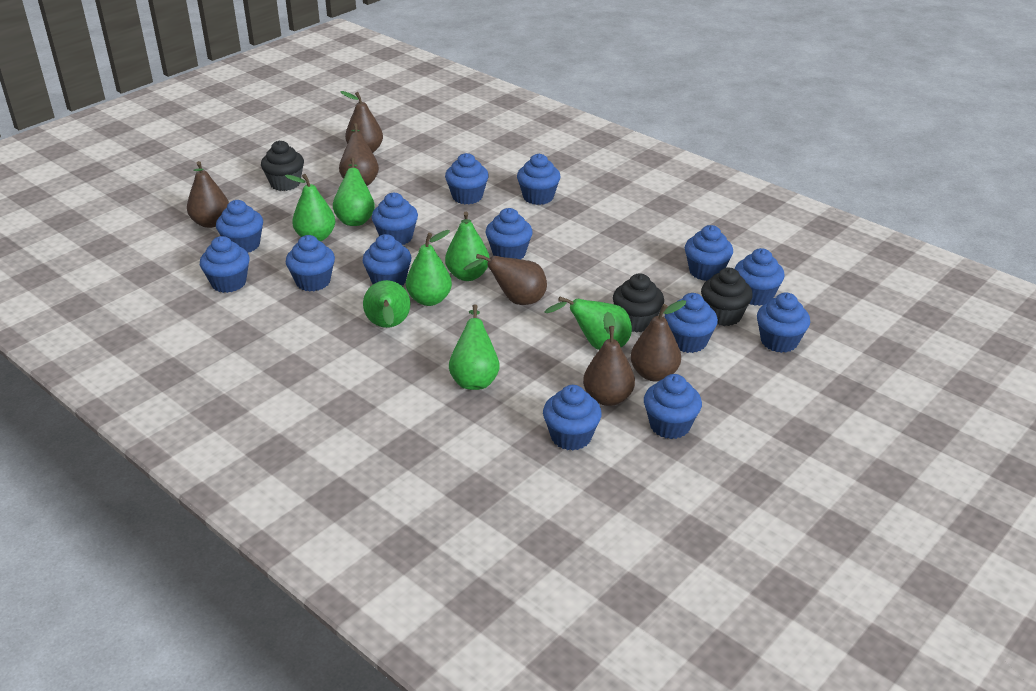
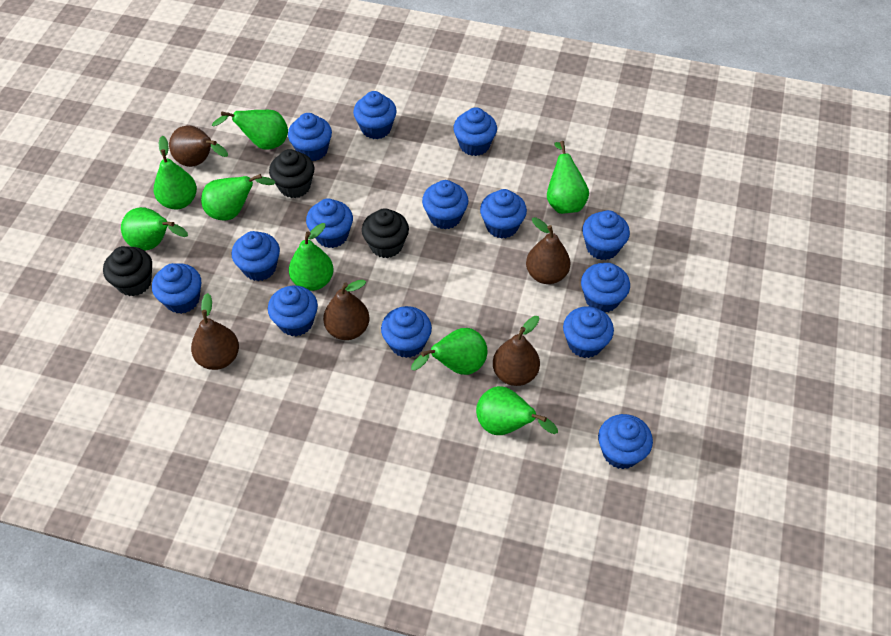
brown pear: 6 -> 5
green pear: 7 -> 8

